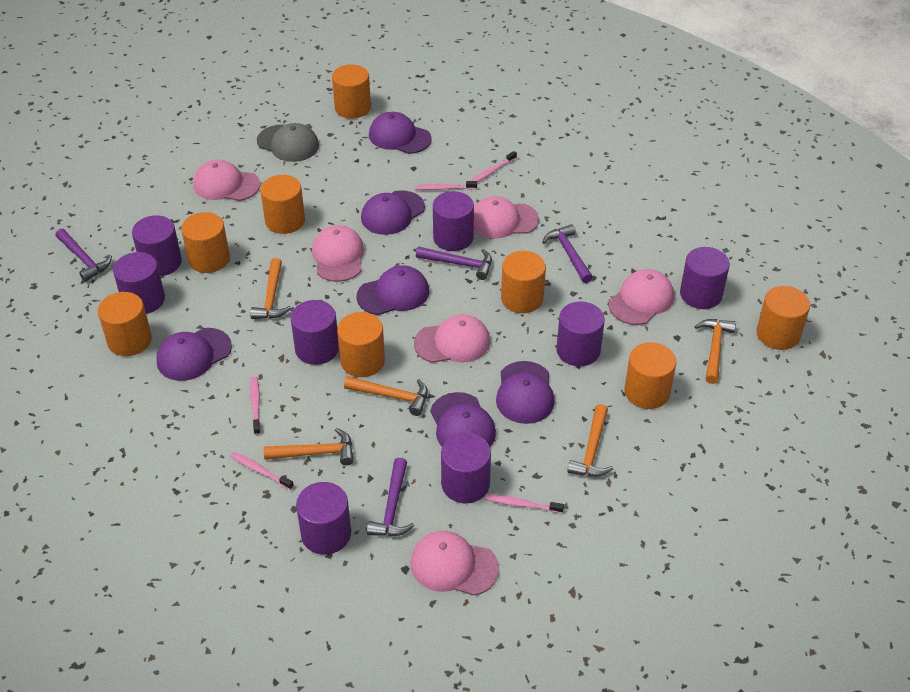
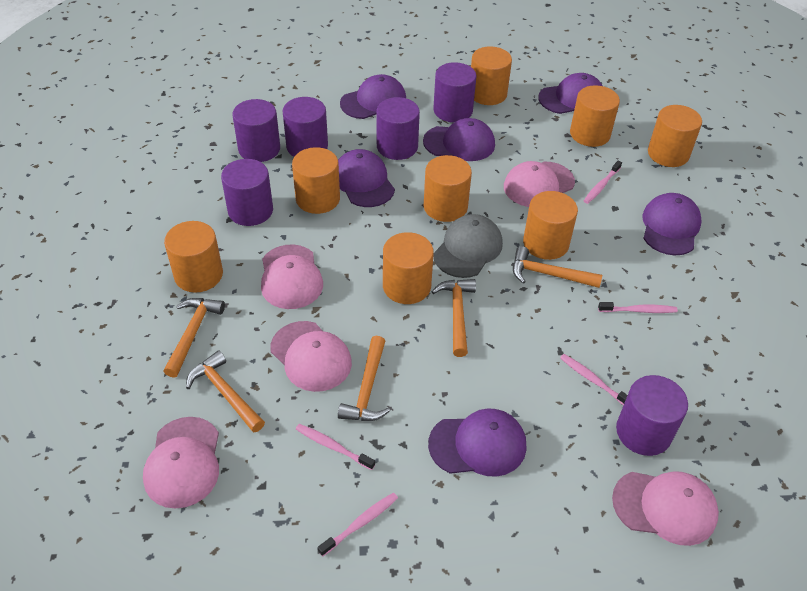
pink cap: 6 -> 5
purple cylinder: 8 -> 6
purple hammer: 4 -> 0

